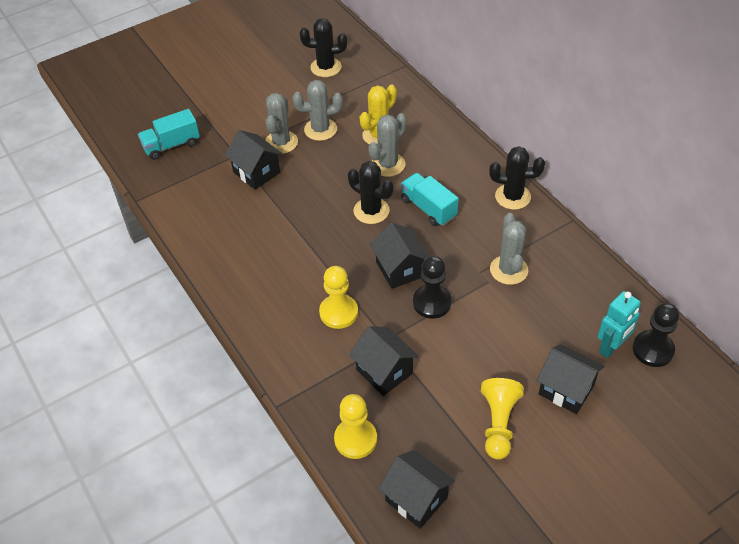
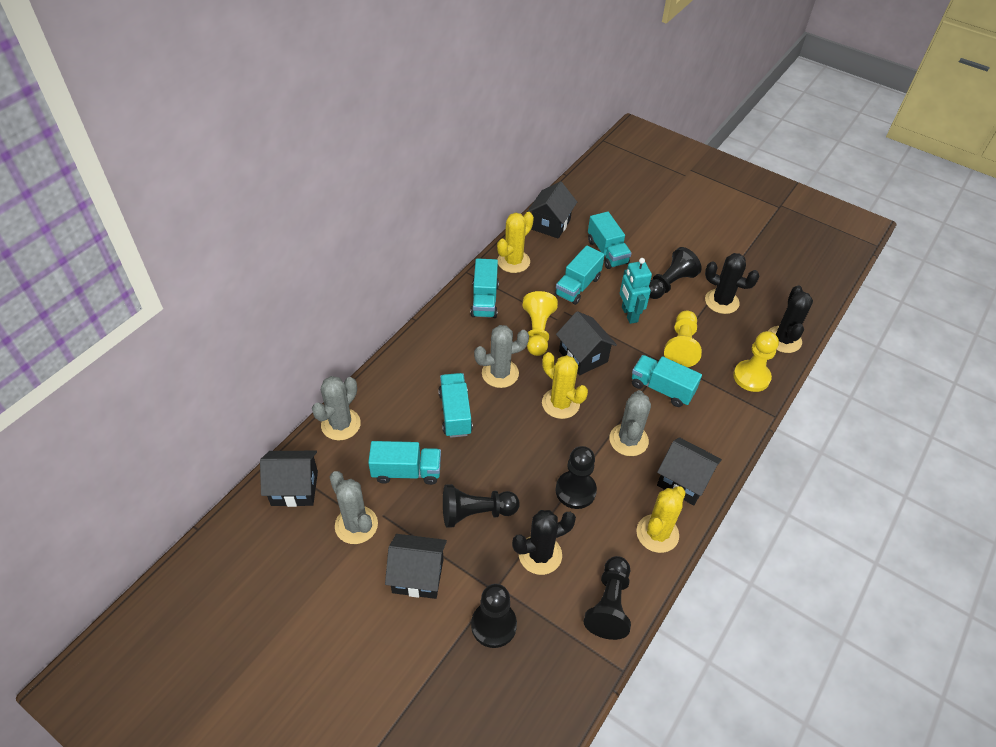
black pawn: 2 -> 5
turquoise truck: 2 -> 6
yellow cactus: 1 -> 3

